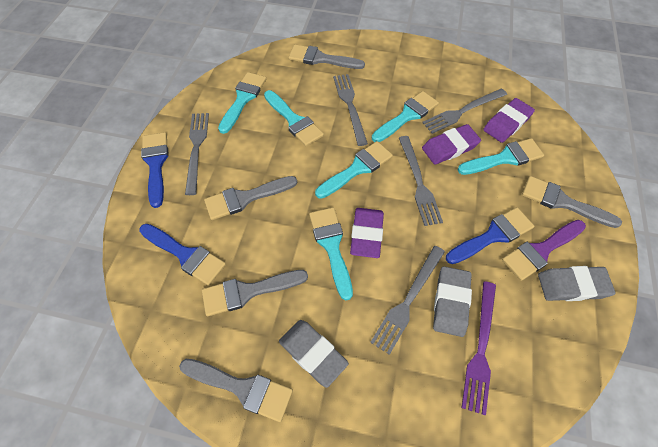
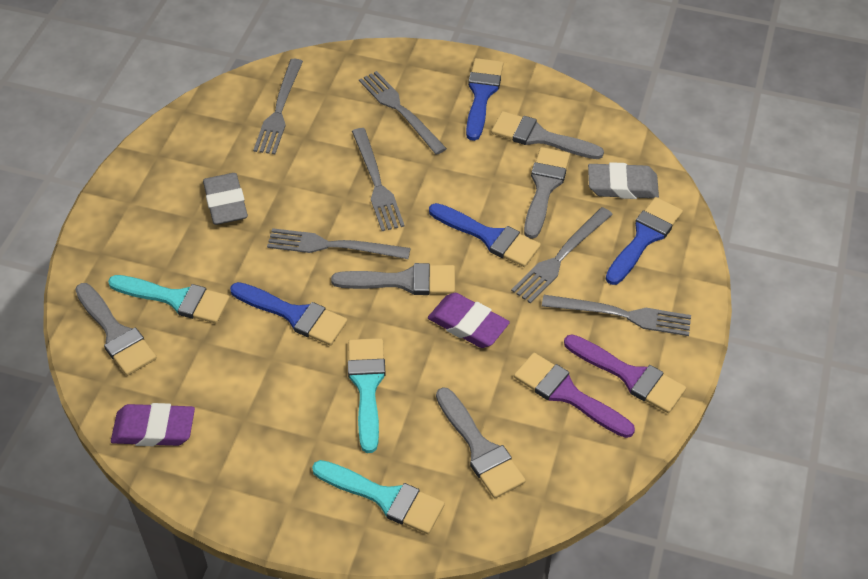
blue brush: 3 -> 4
grey eraser: 3 -> 2
grey fork: 5 -> 6
purple brush: 1 -> 2
purple eraser: 3 -> 2
purple fork: 1 -> 0
turquoise brush: 6 -> 3

